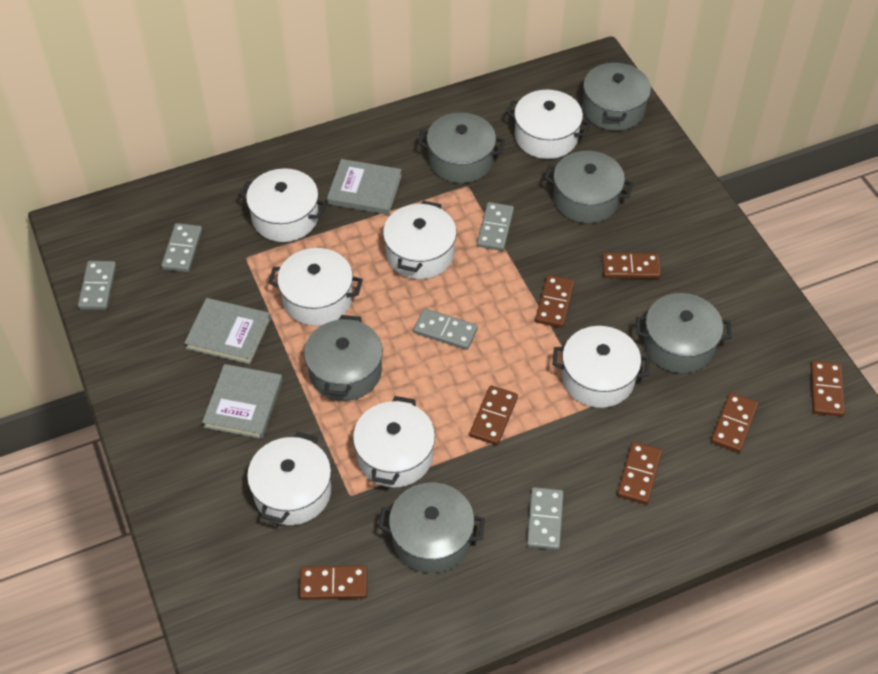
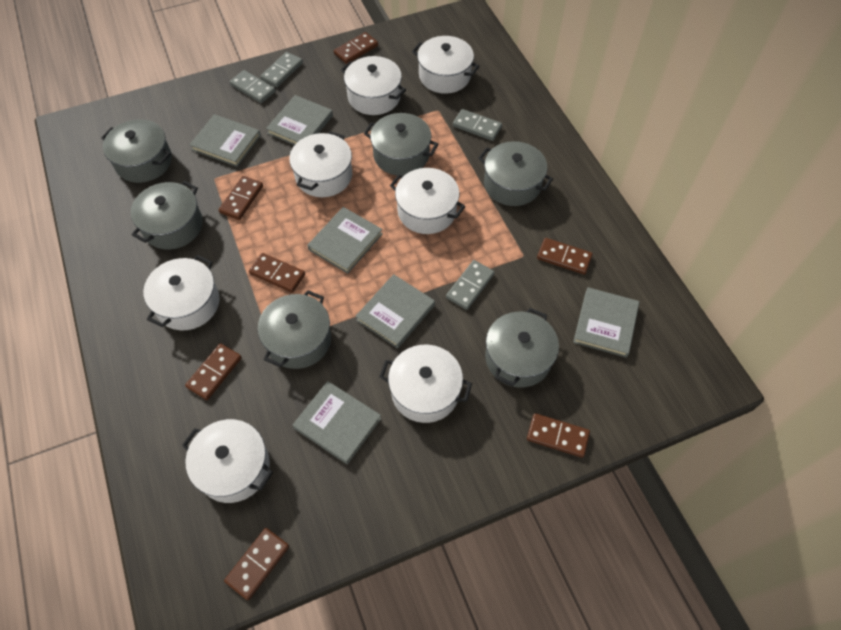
grey book: 3 -> 6
grey domino: 5 -> 4

